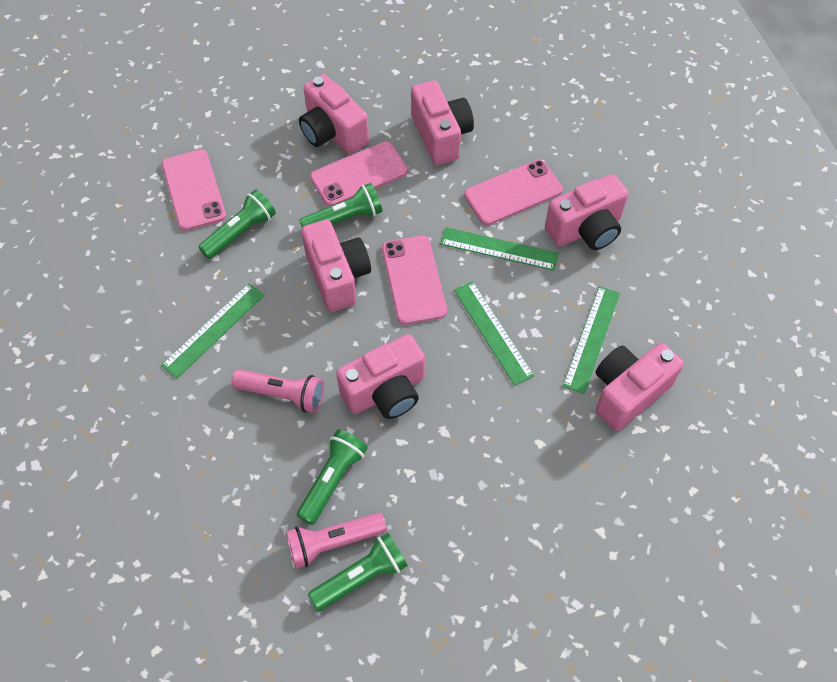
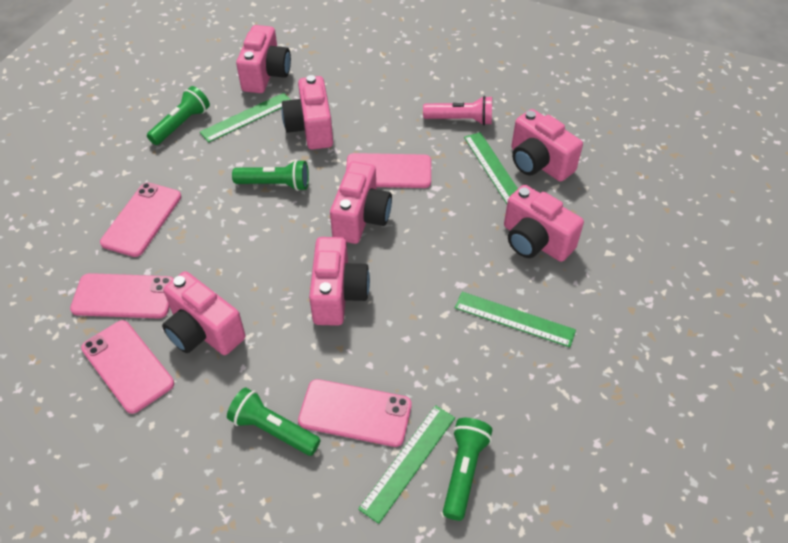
pink camera: 6 -> 7
pink flashlight: 2 -> 1
pink phone: 4 -> 5

